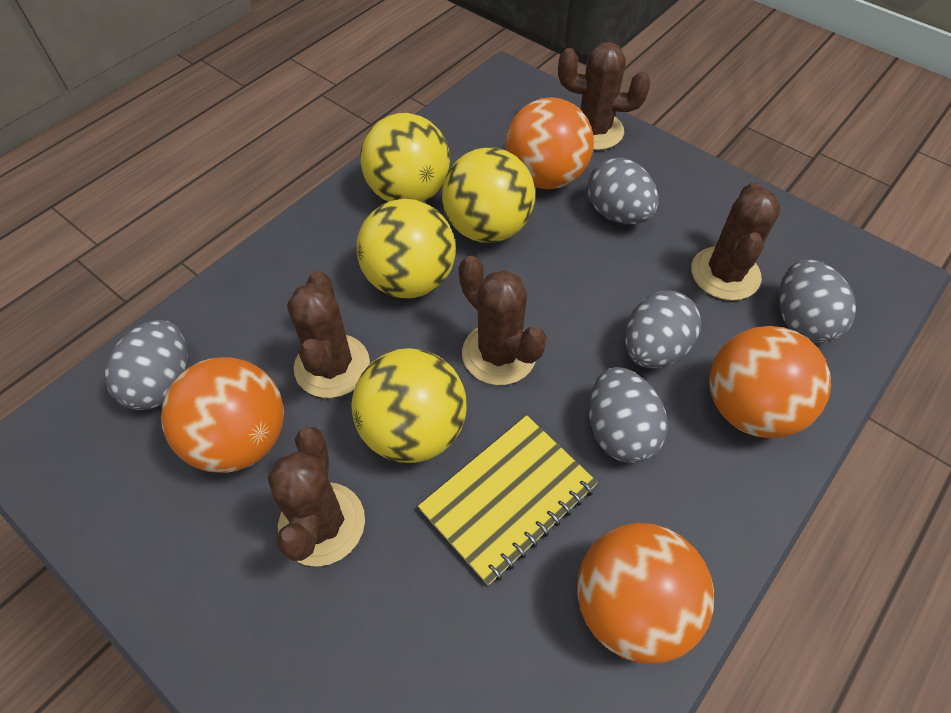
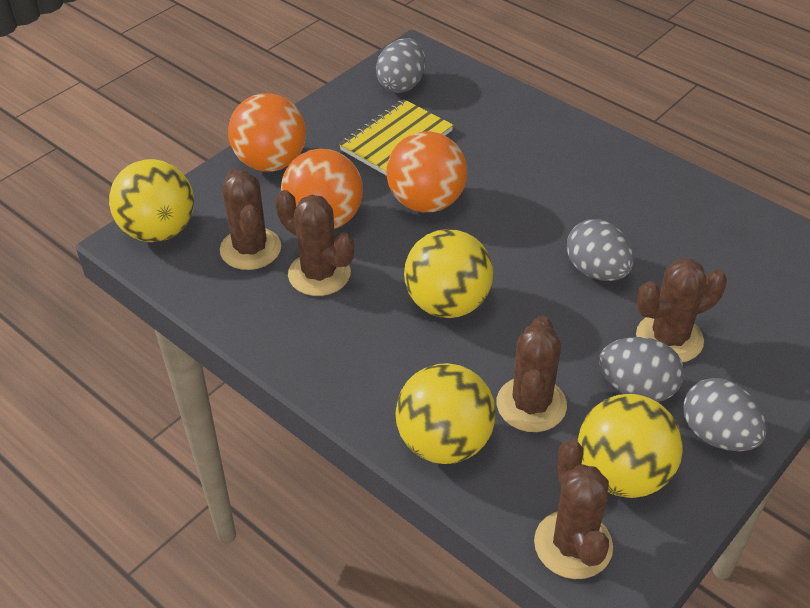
grey egg: 5 -> 4
orange ball: 4 -> 3

